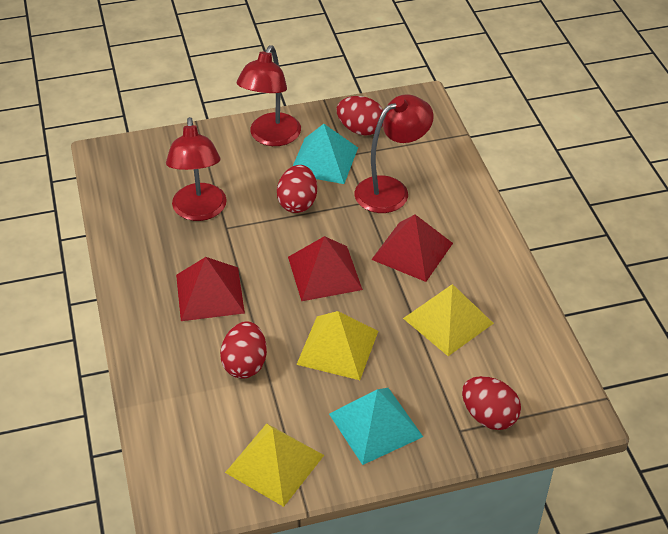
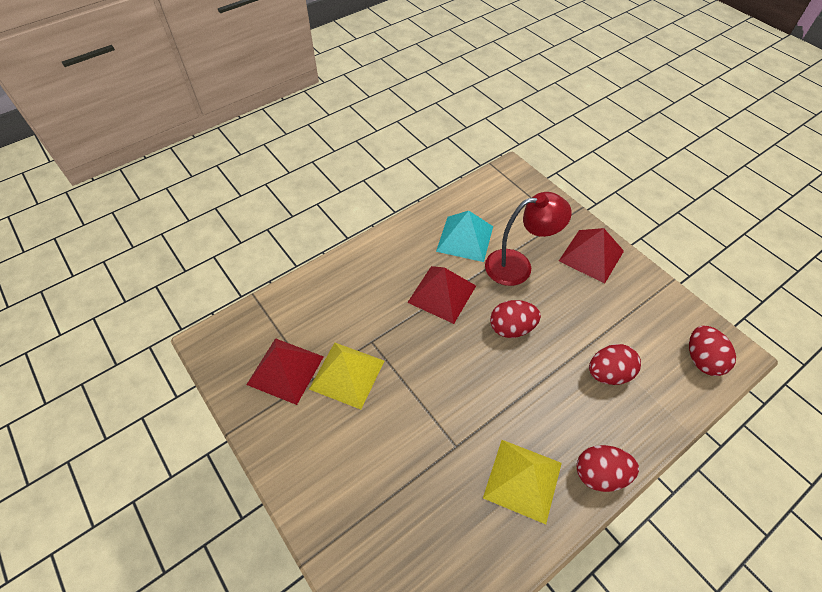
red lamp: 3 -> 1
turquoise pyramid: 2 -> 1
yellow pyramid: 3 -> 2

